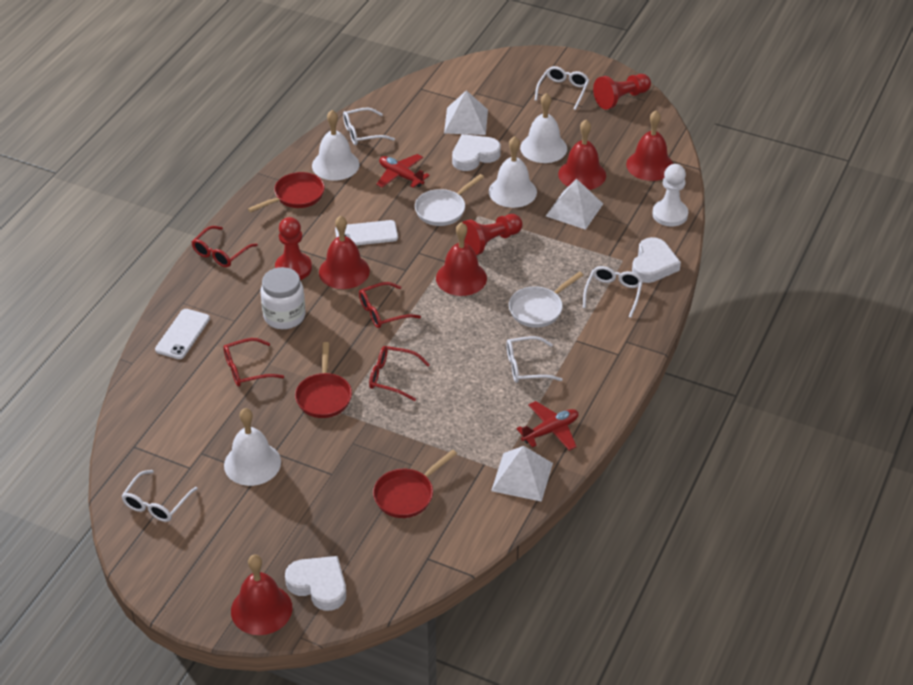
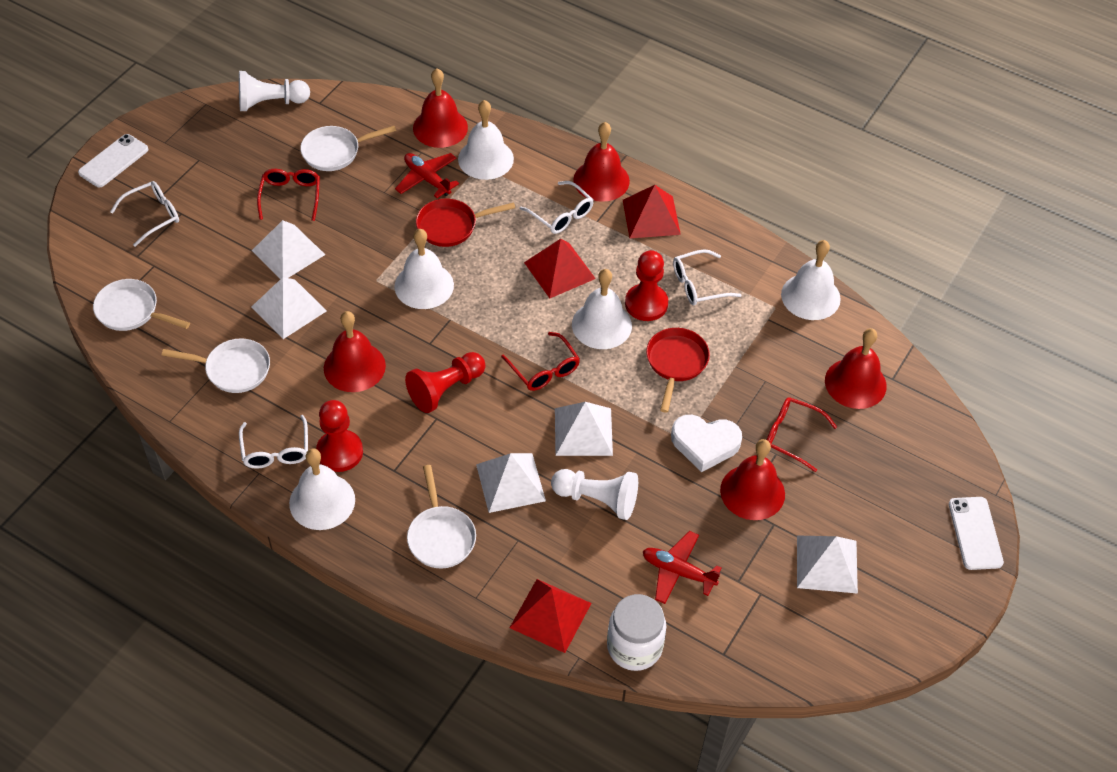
red glasses: 4 -> 3
red pan: 3 -> 2
red pyramid: 0 -> 3
white bell: 4 -> 5
white glasses: 5 -> 4
white heart: 3 -> 1
white pan: 2 -> 4
white pawn: 1 -> 2
white pyramid: 3 -> 5

